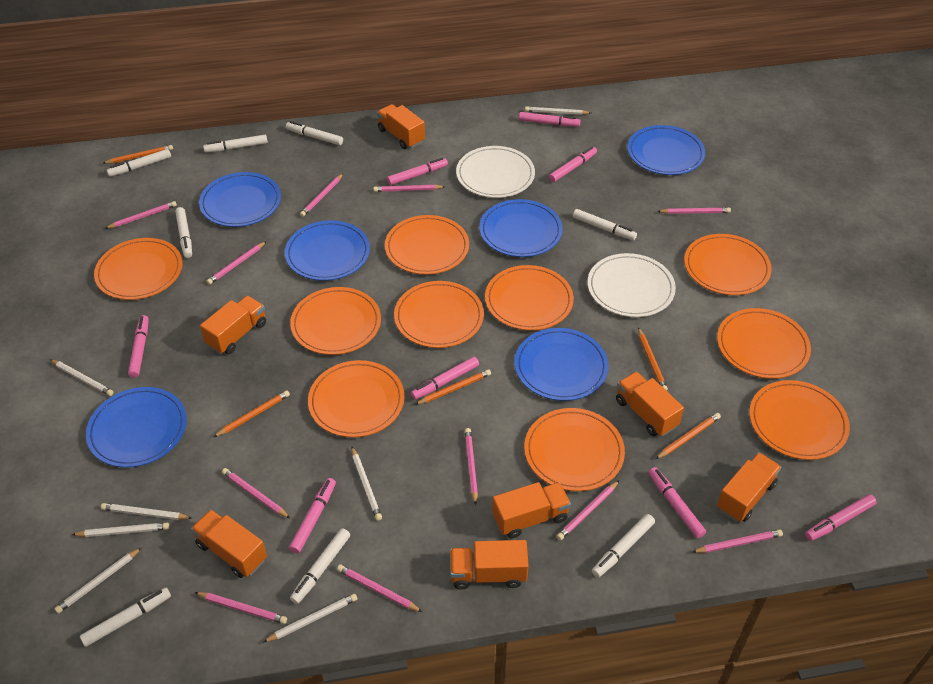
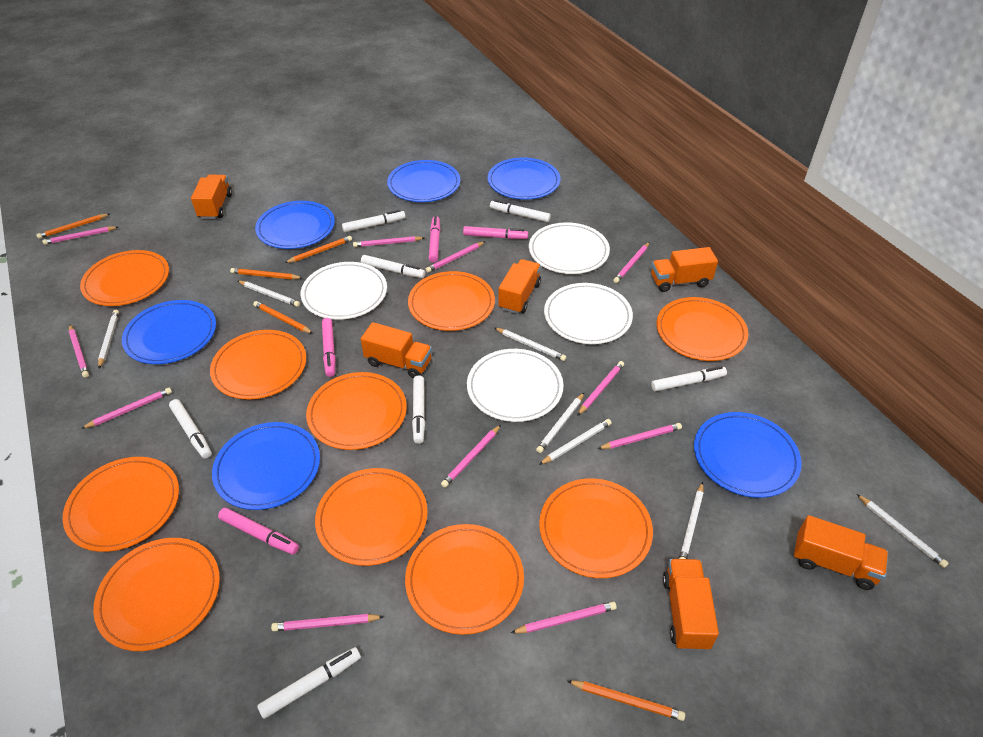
orange truck: 7 -> 6
pink marker: 8 -> 4
white marker: 8 -> 7
white plate: 2 -> 4

